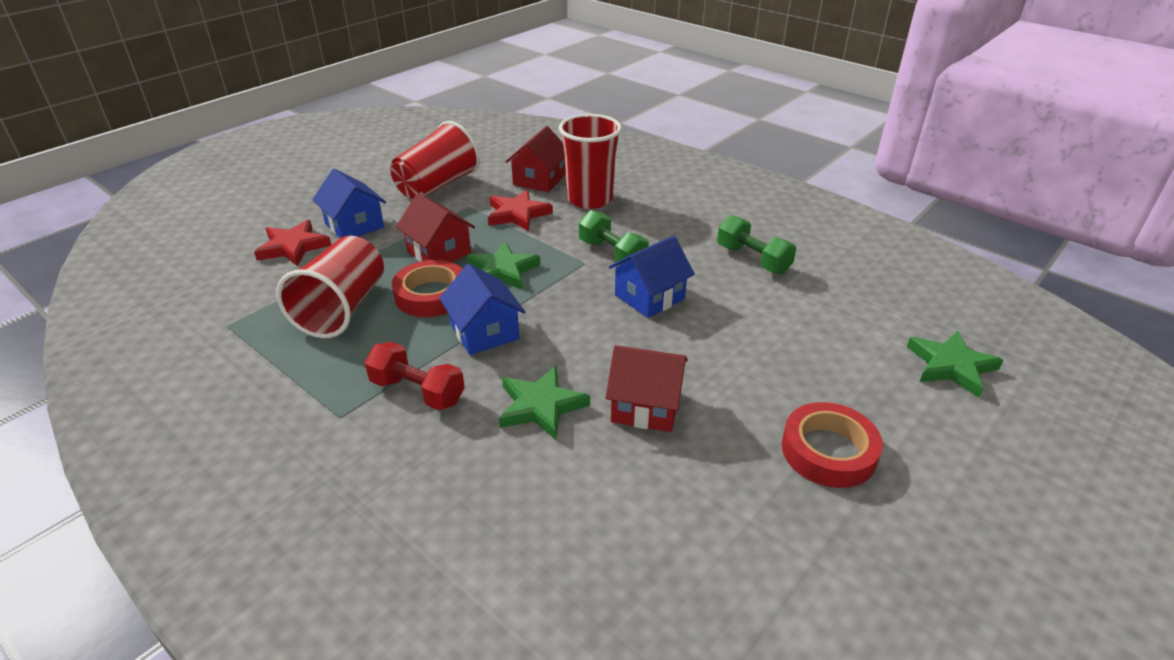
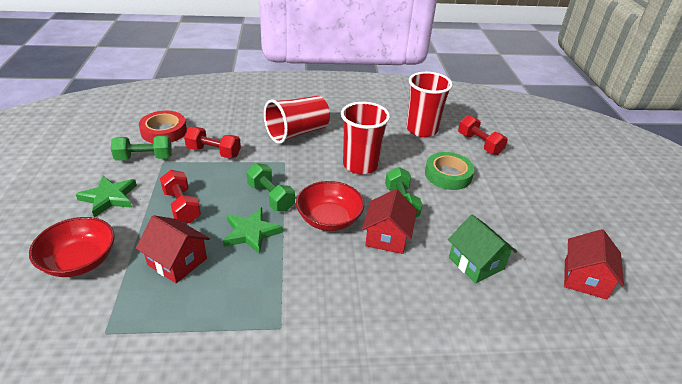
blue house: 3 -> 0
green dumbbell: 2 -> 3
green house: 0 -> 1
green star: 3 -> 2
green tape: 0 -> 1
red bowl: 0 -> 2
red dumbbell: 1 -> 3
red star: 2 -> 0
red tape: 2 -> 1

